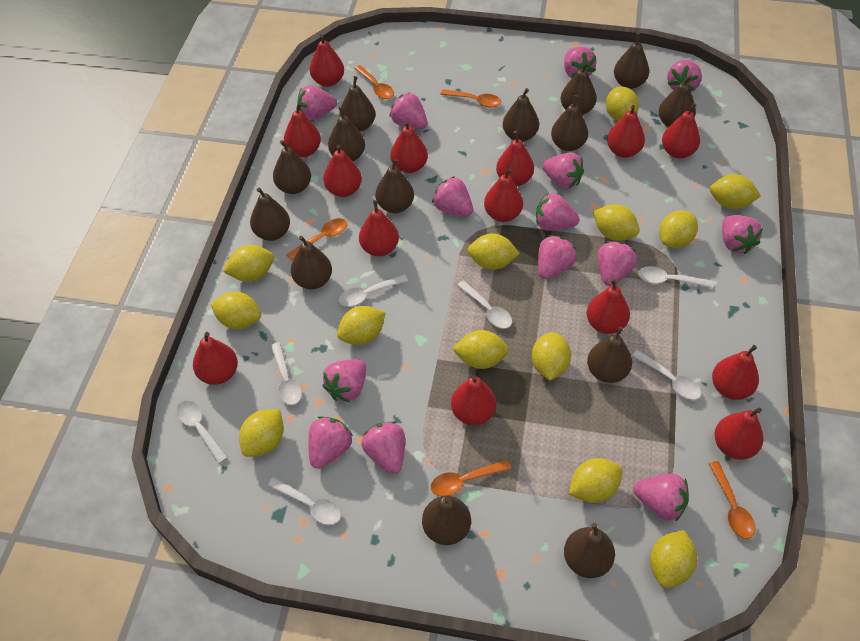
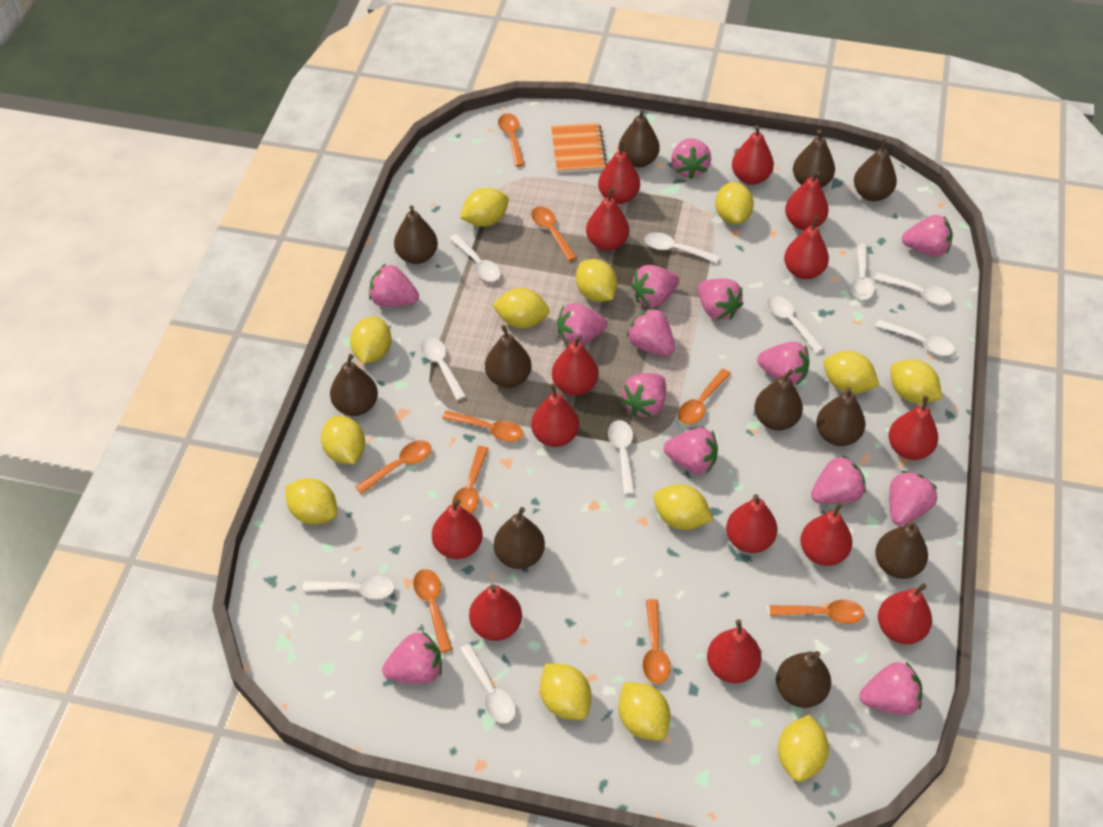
brown pear: 14 -> 11
orange notebook: 0 -> 1
orange spoon: 5 -> 9
white spoon: 7 -> 10

